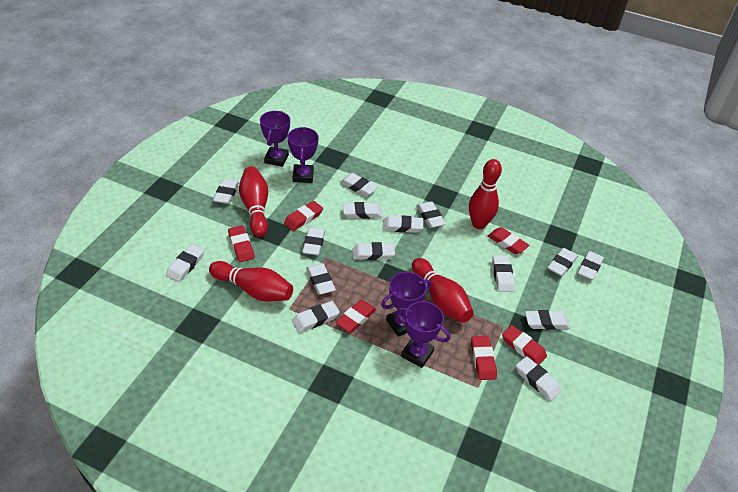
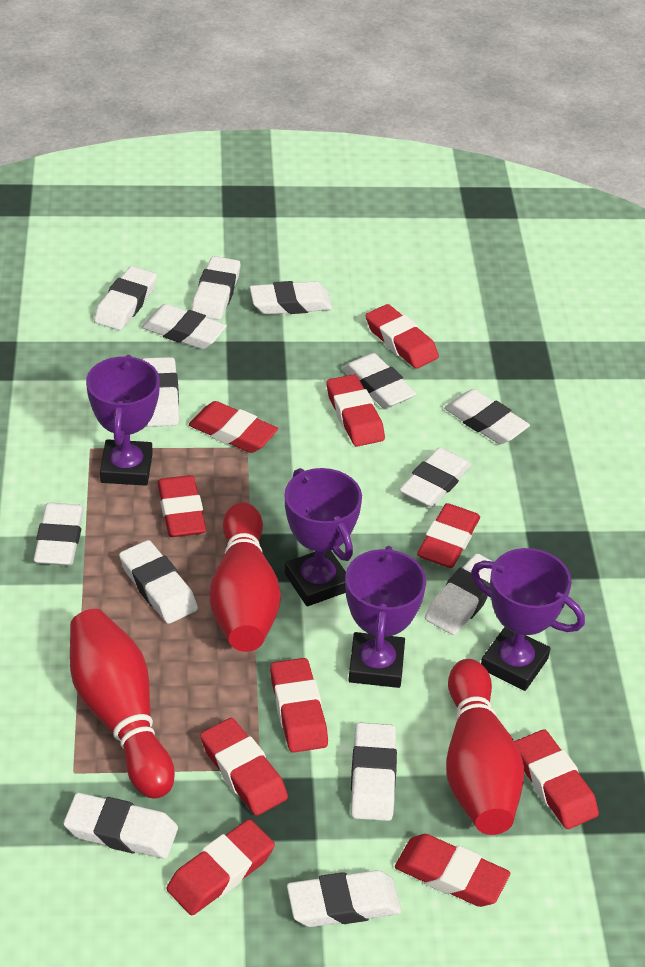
red bowling pin: 4 -> 3
red eraser: 6 -> 10
white eraser: 15 -> 14

